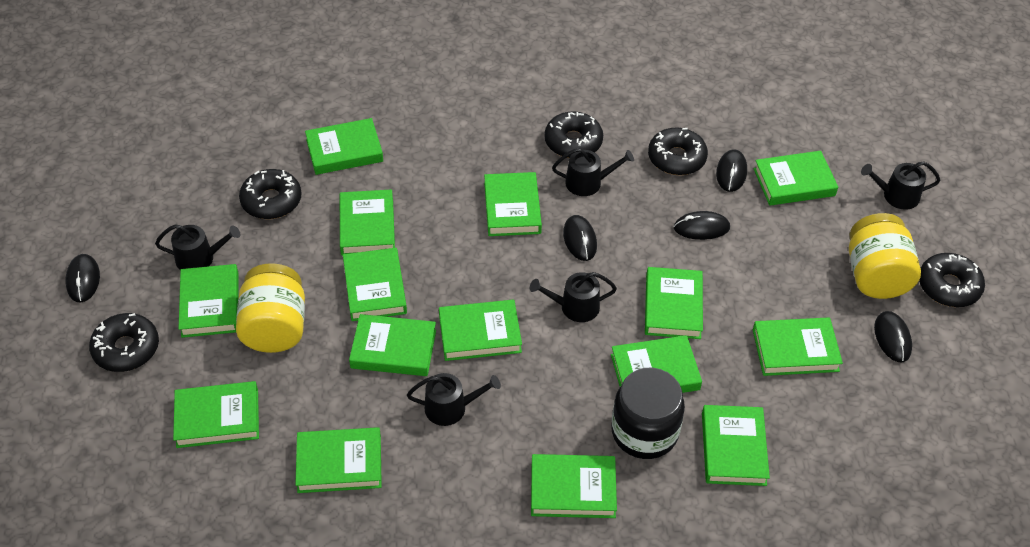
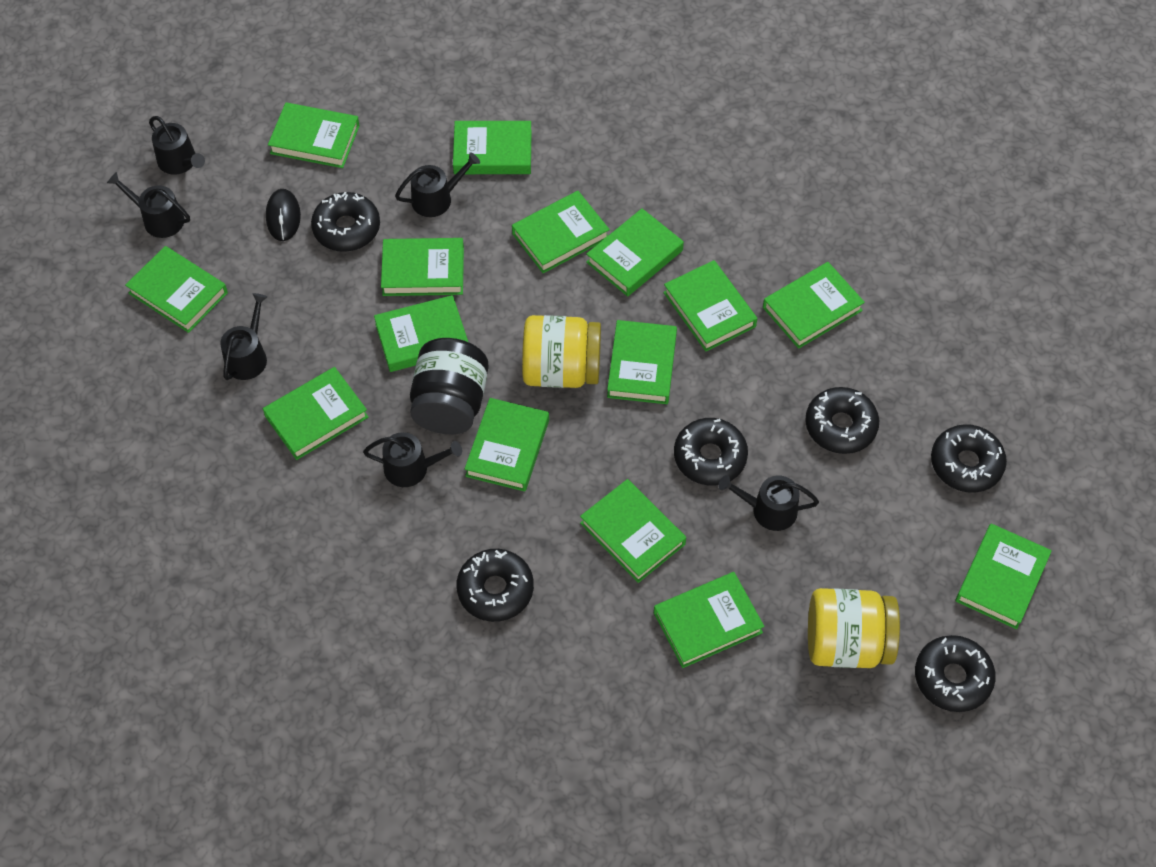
black donut: 5 -> 6
black mouse: 5 -> 1
black watering can: 5 -> 6

